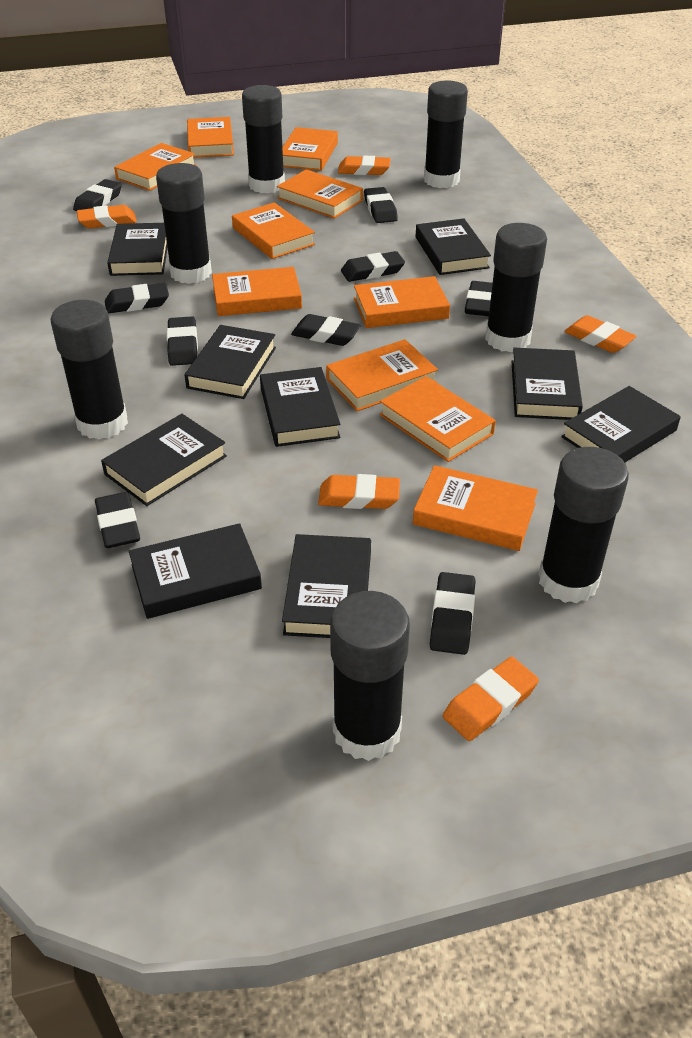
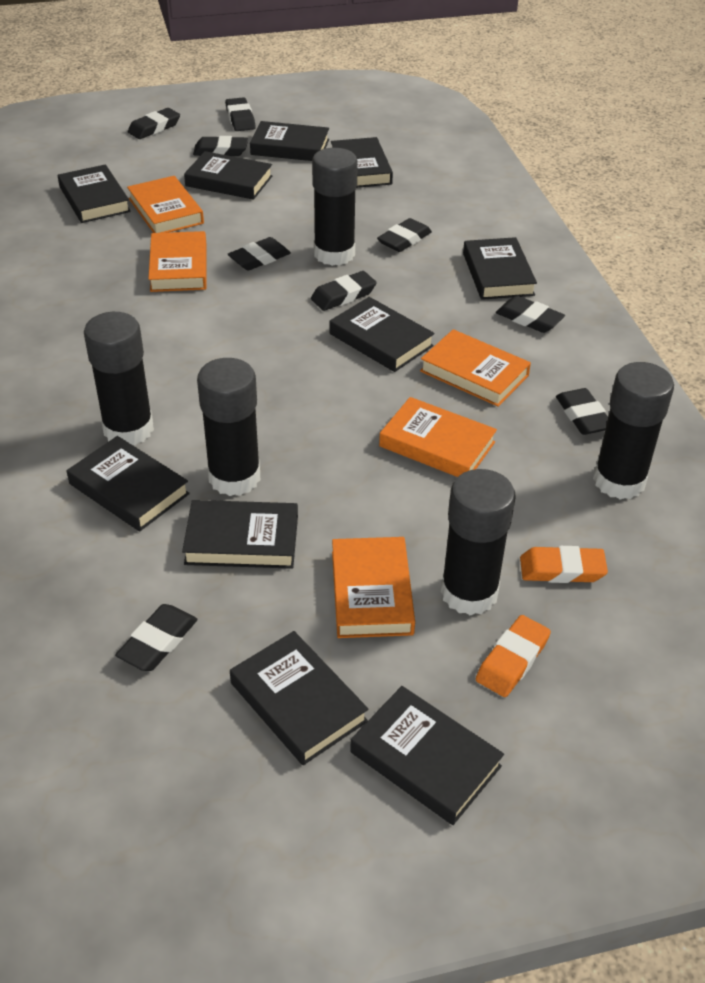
black book: 9 -> 10
black glue stick: 7 -> 5
orange book: 10 -> 5
orange eraser: 5 -> 2

